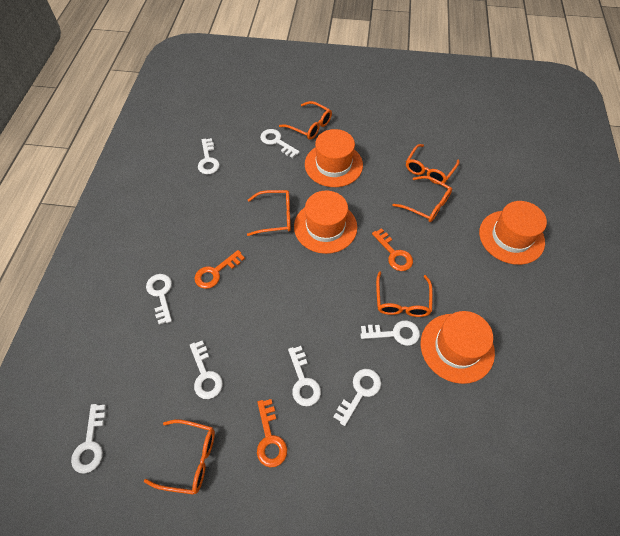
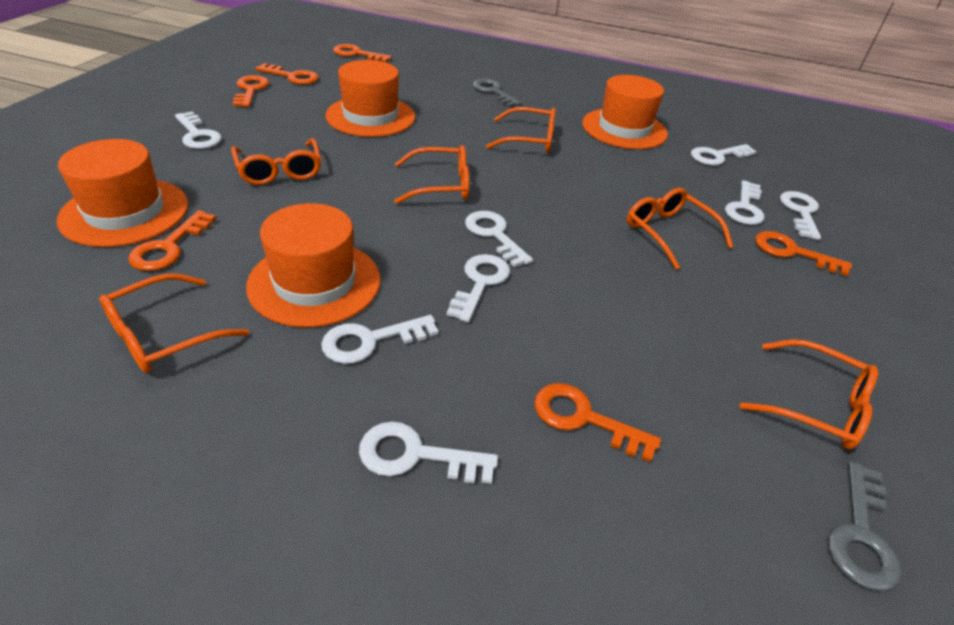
grey key: 0 -> 2
orange key: 3 -> 6

